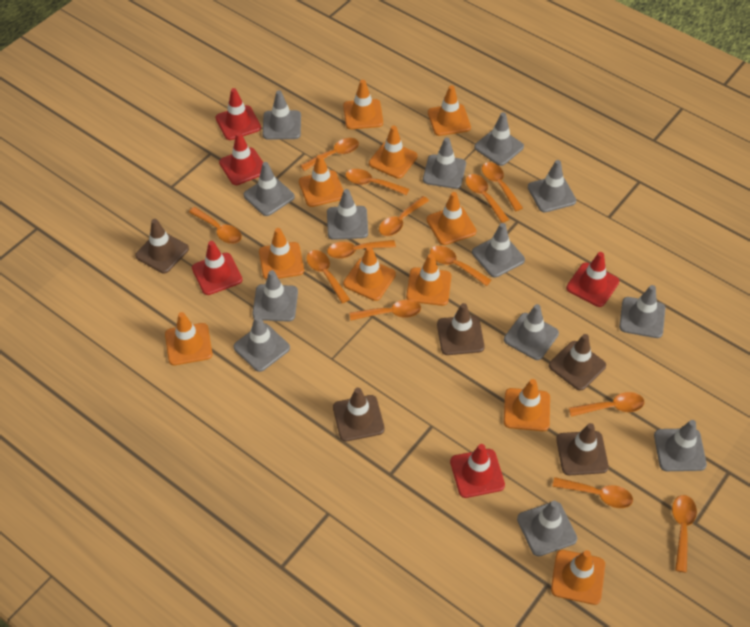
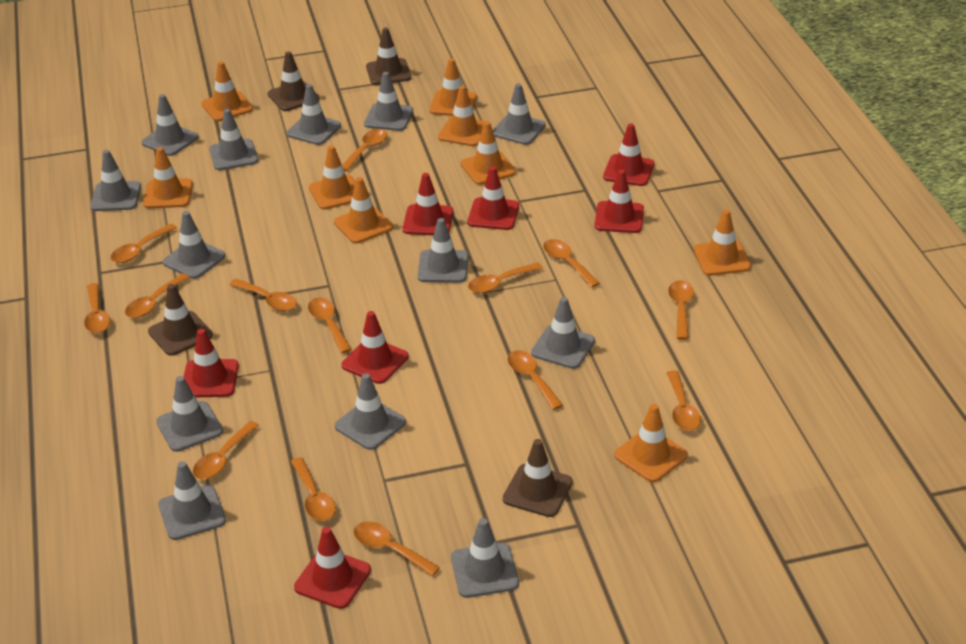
brown traffic cone: 5 -> 4
orange spoon: 13 -> 14
orange traffic cone: 11 -> 9
red traffic cone: 5 -> 7

